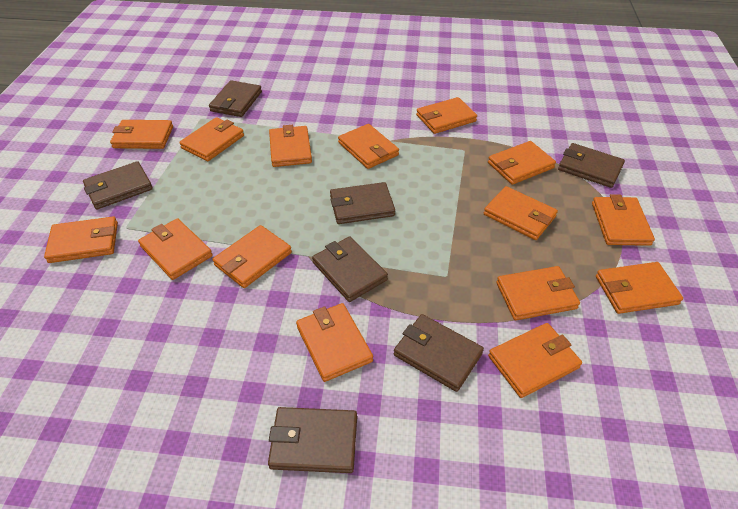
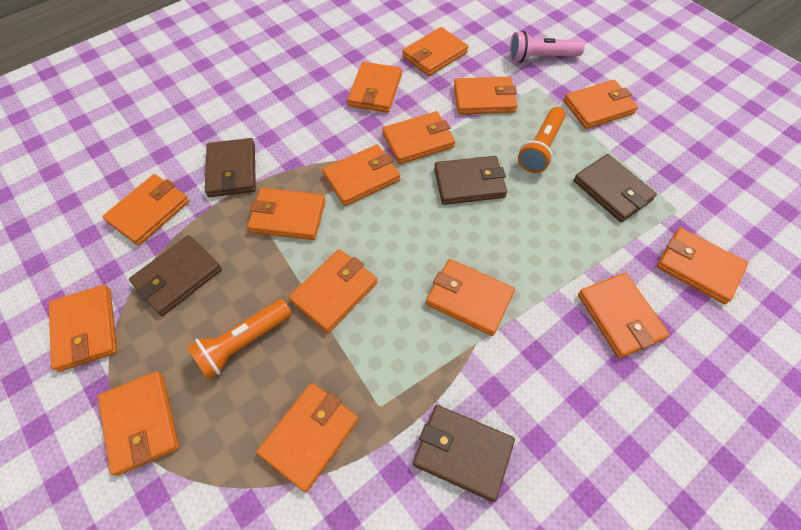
brown wallet: 7 -> 5
orange flashlight: 0 -> 2
pink flashlight: 0 -> 1

